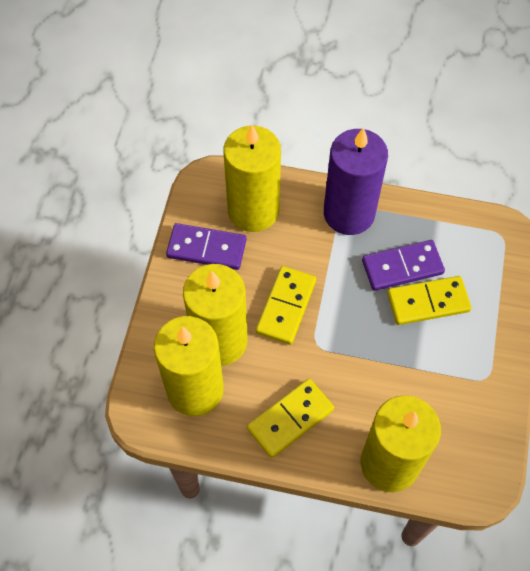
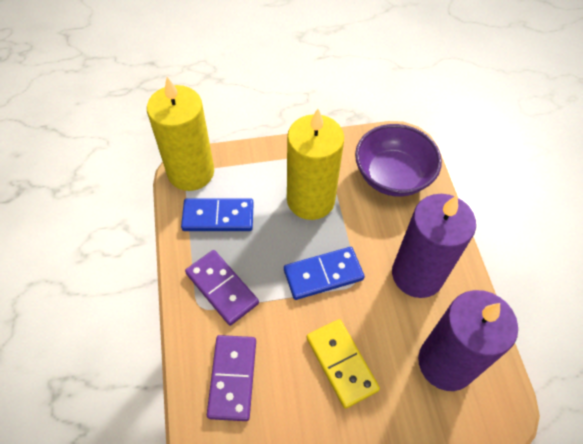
blue domino: 0 -> 2
purple bowl: 0 -> 1
purple candle: 1 -> 2
yellow candle: 4 -> 2
yellow domino: 3 -> 1

